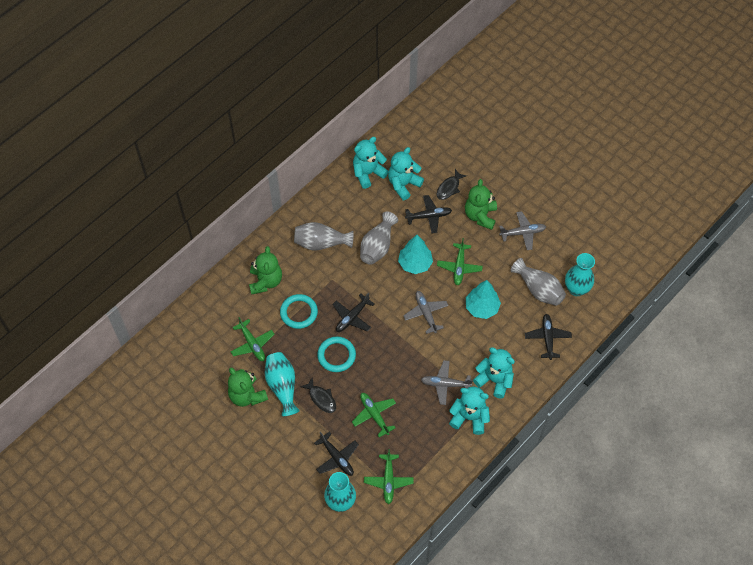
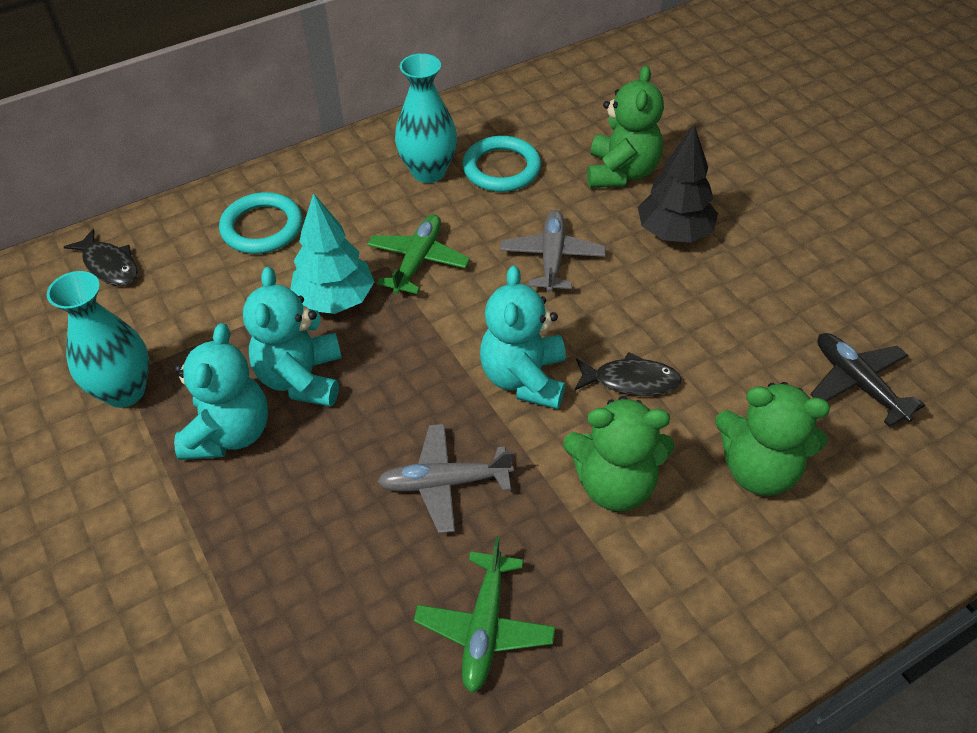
black plane: 4 -> 1
black tree: 0 -> 1
green plane: 4 -> 2
grey plane: 3 -> 2
grey vase: 3 -> 0
turquoise teddy bear: 4 -> 3
turquoise tree: 2 -> 1
turquoise vase: 3 -> 2

